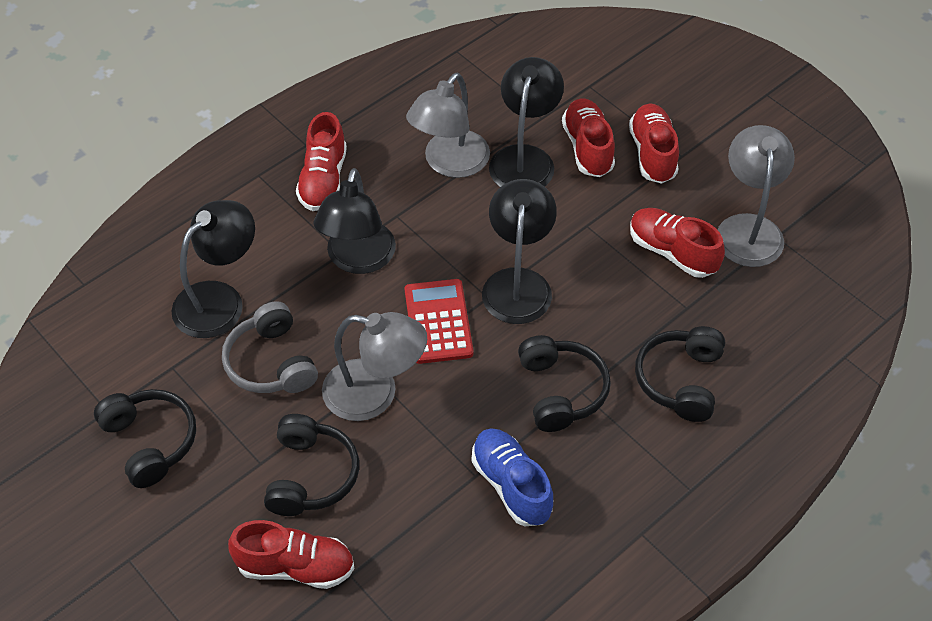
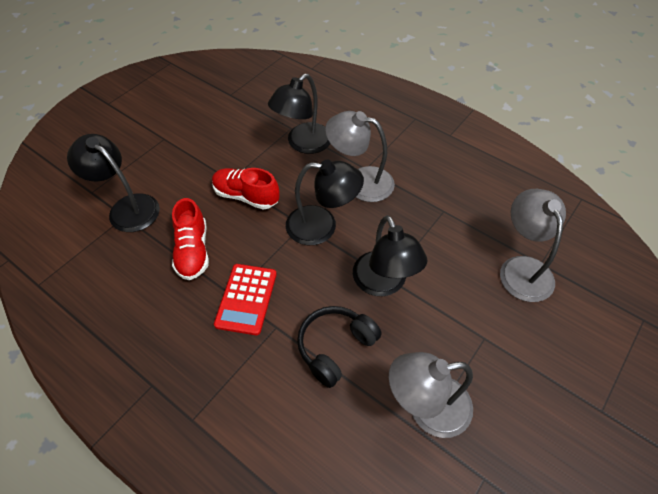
black headphones: 4 -> 1
blue shoe: 1 -> 0
grey headphones: 1 -> 0
red shoe: 5 -> 2

